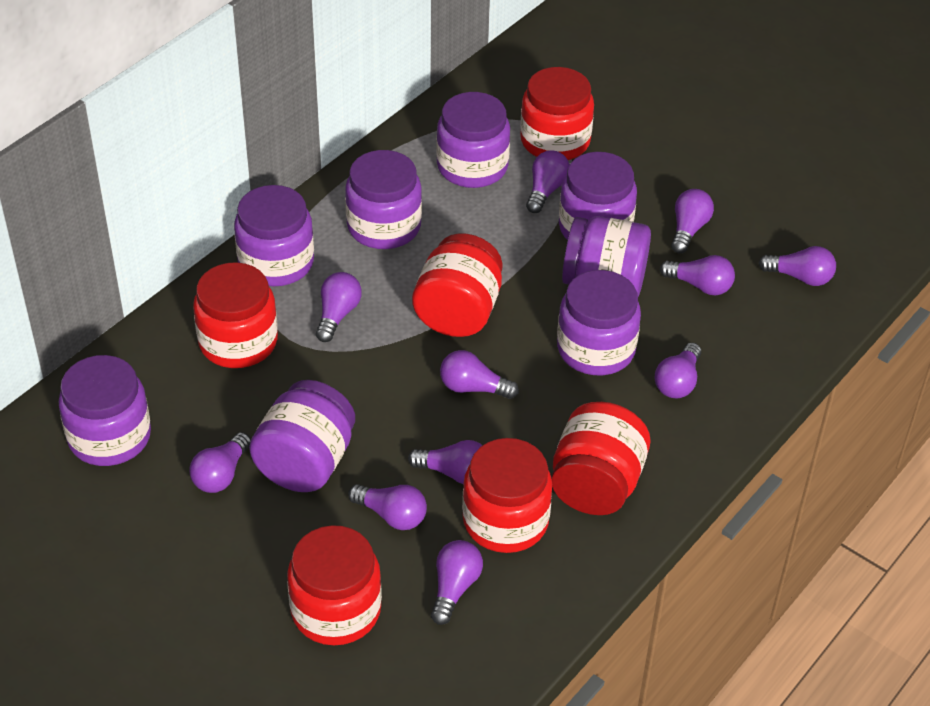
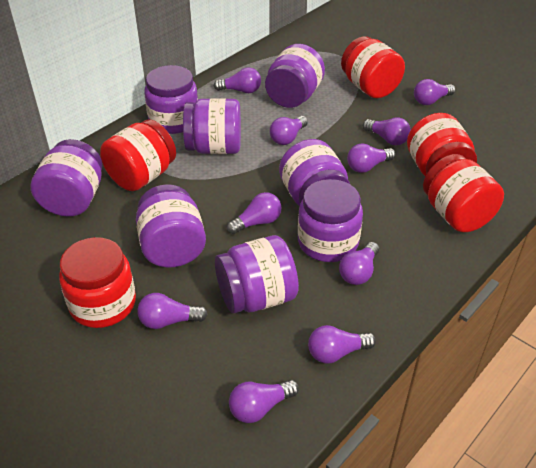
purple light bulb: 11 -> 10
red jar: 6 -> 5

